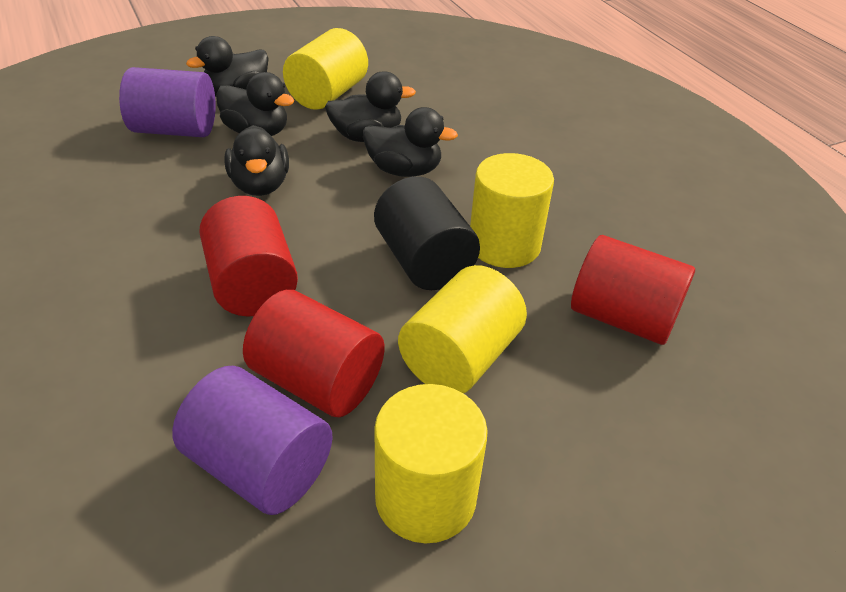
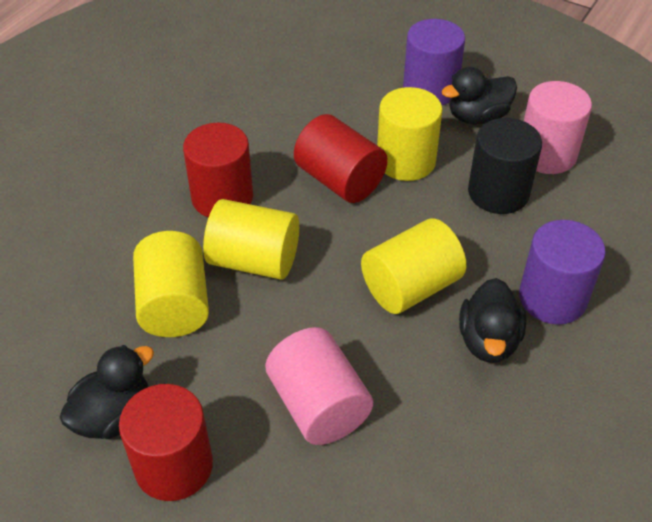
black duck: 5 -> 3
pink cylinder: 0 -> 2

